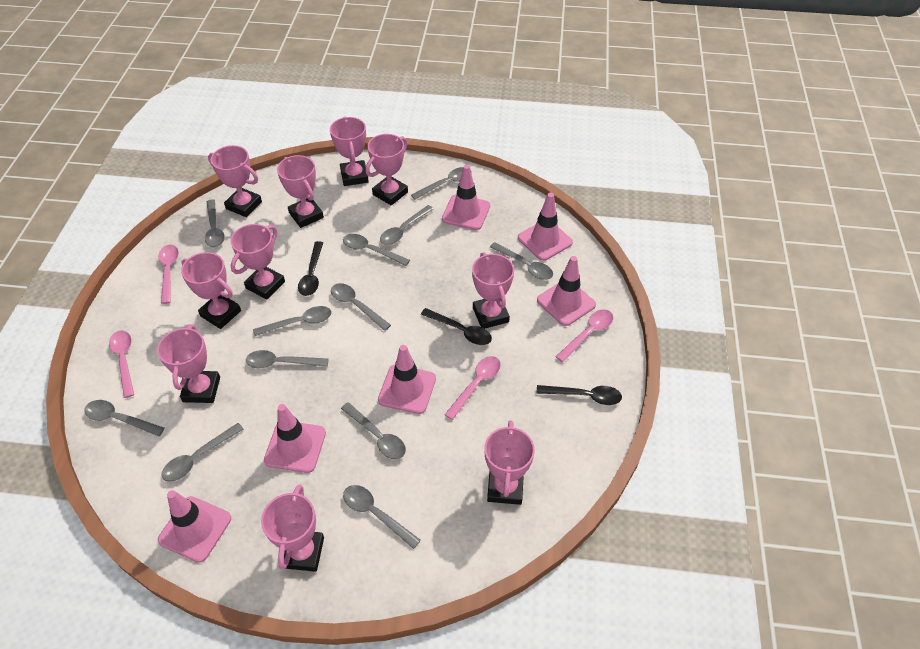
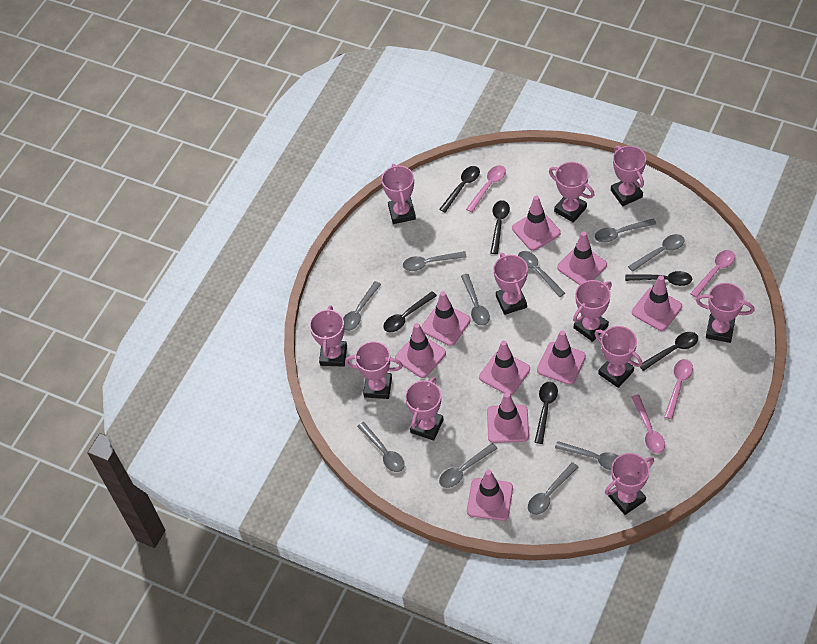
black spoon: 3 -> 6
grey spoon: 12 -> 10
pink traffic cone: 6 -> 9
pink trophy: 10 -> 11

